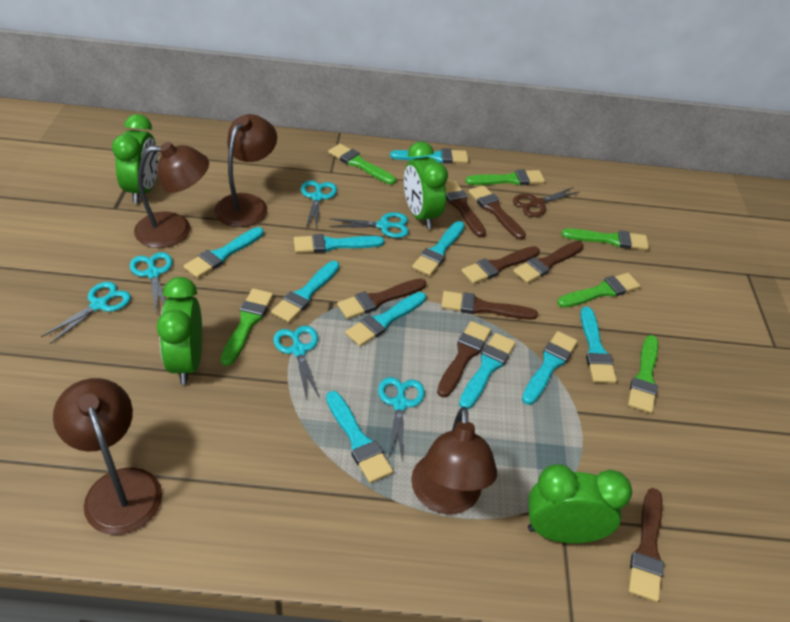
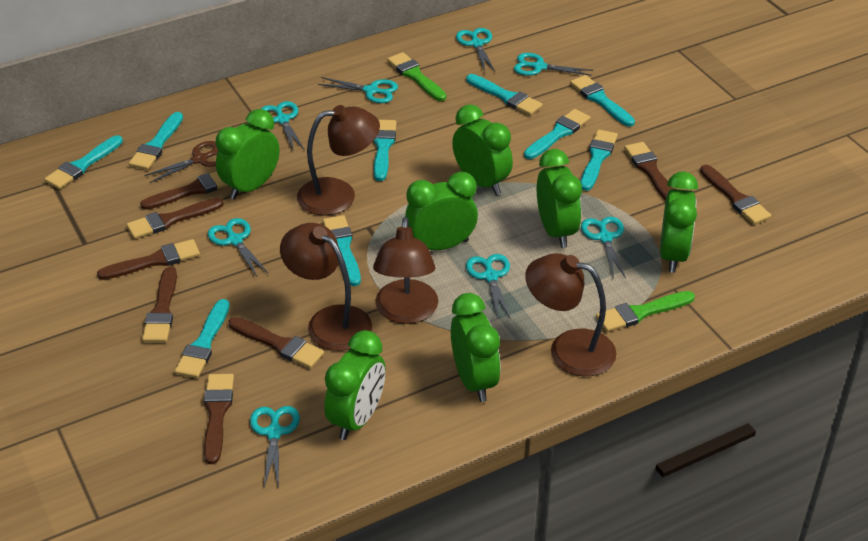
green brush: 6 -> 2
green clock: 4 -> 7
turquoise brush: 10 -> 9
turquoise scissors: 6 -> 8

